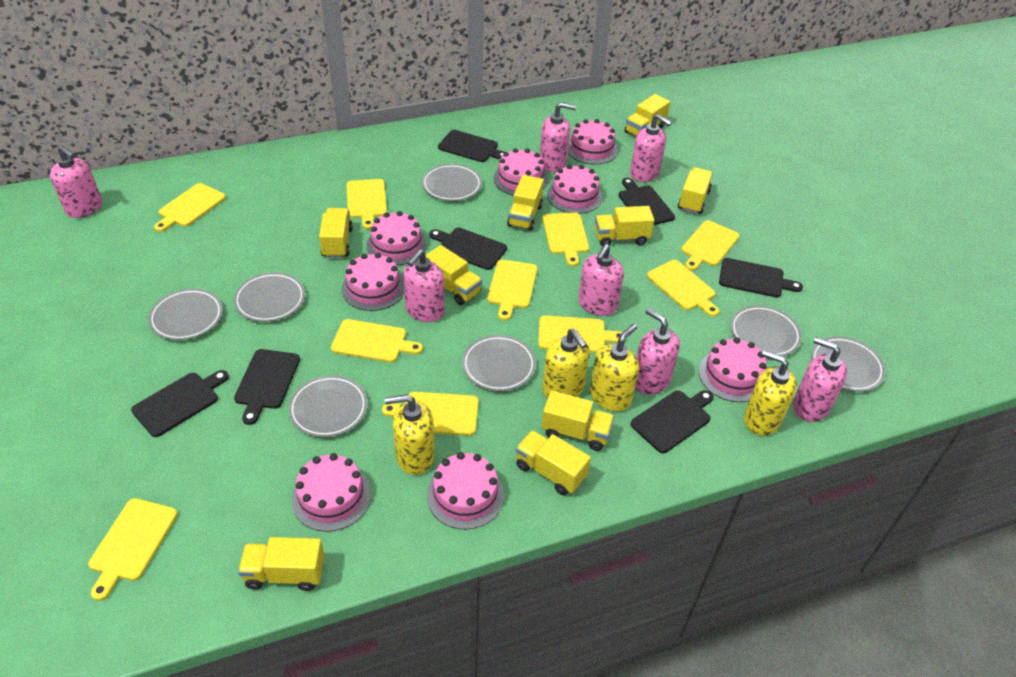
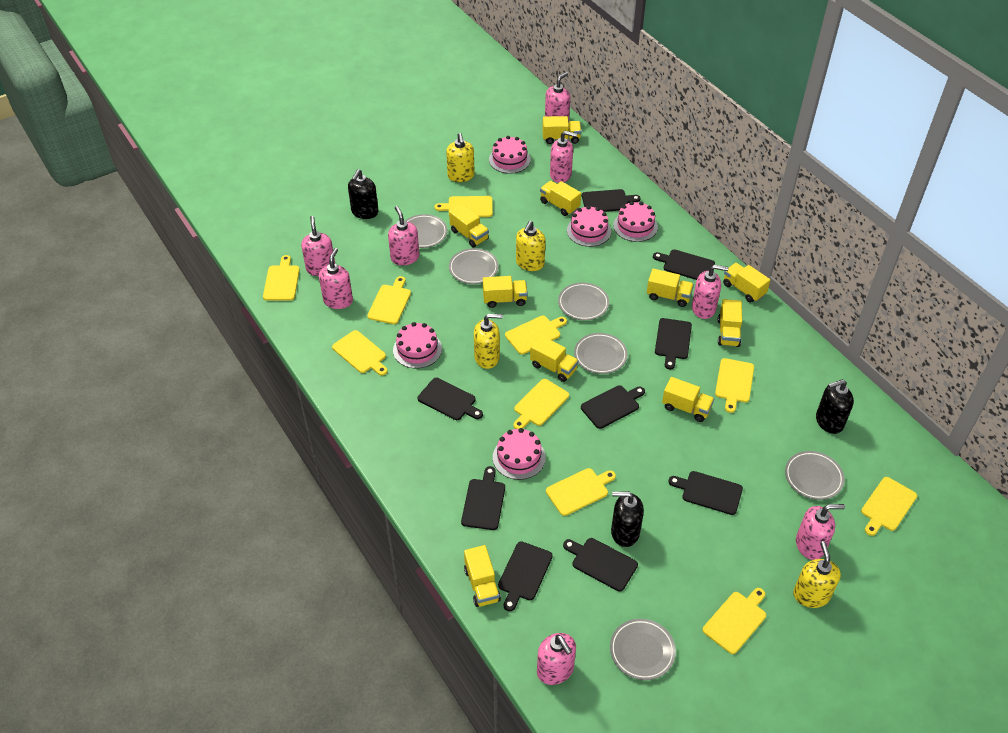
black cutting board: 7 -> 9
black soap dispenser: 0 -> 3
grey plate: 7 -> 6
pink cake: 8 -> 5
pink soap dispenser: 7 -> 8
yellow truck: 9 -> 10

